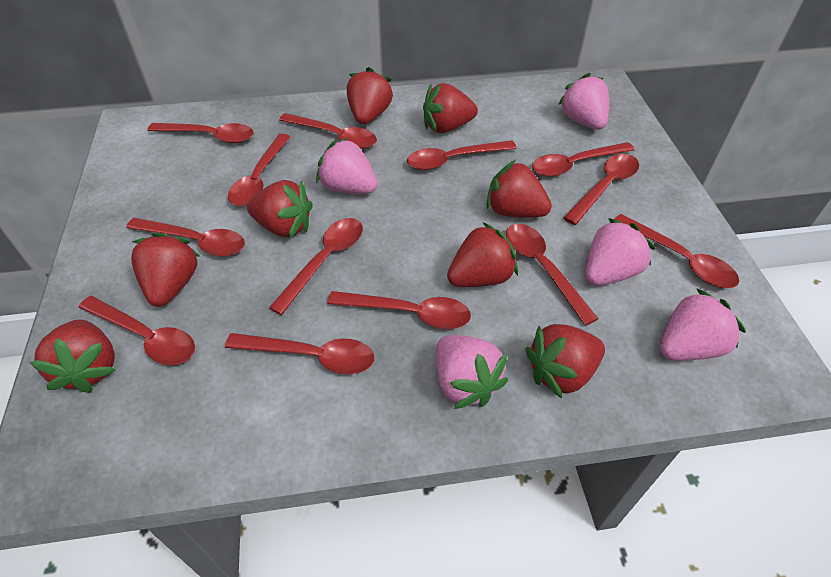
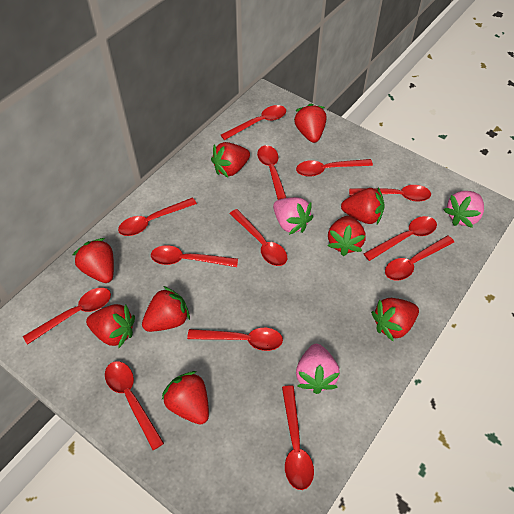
pink strawberry: 5 -> 3
red strawberry: 8 -> 9

